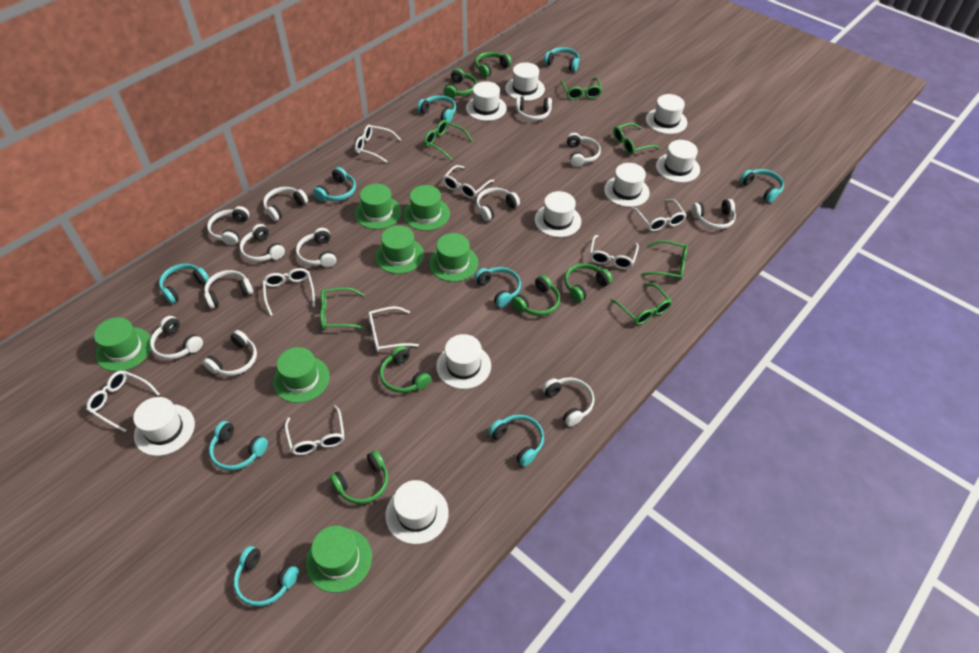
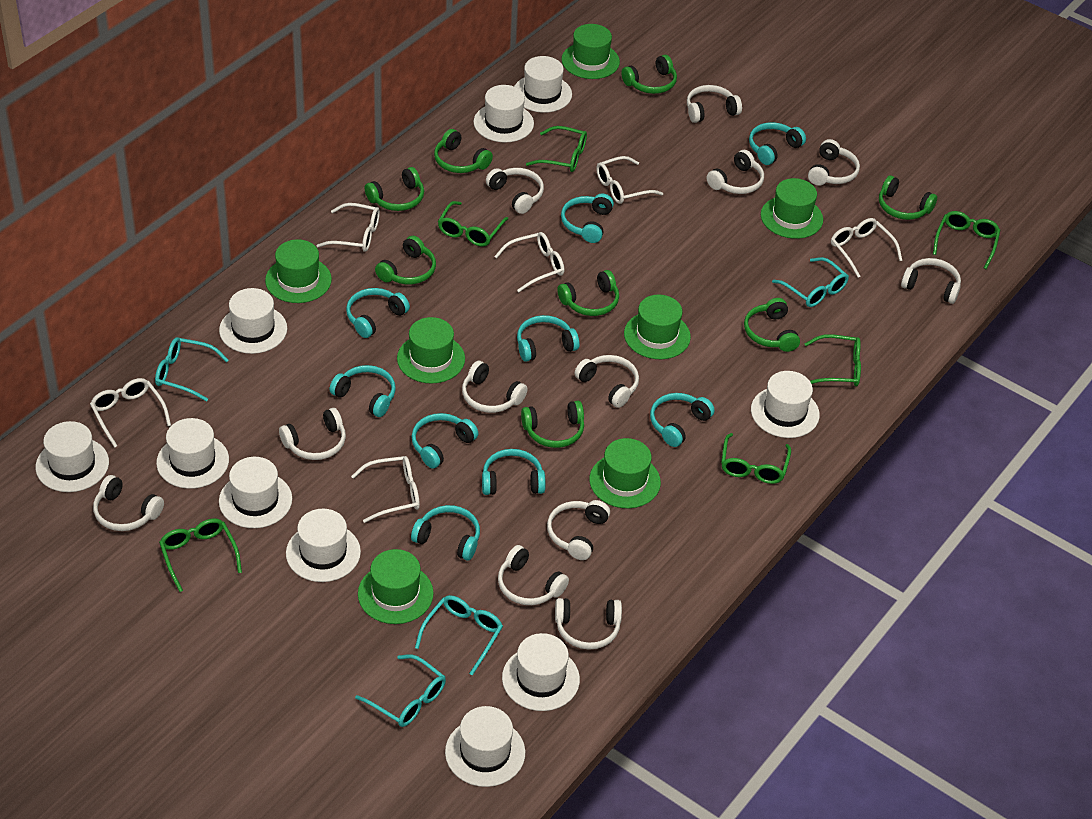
green headphones: 6 -> 8
turquoise glasses: 0 -> 4
white glasses: 8 -> 6
white hat: 9 -> 10

